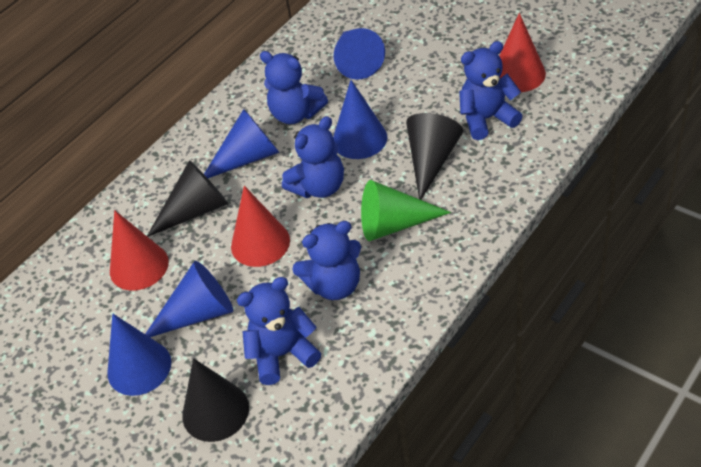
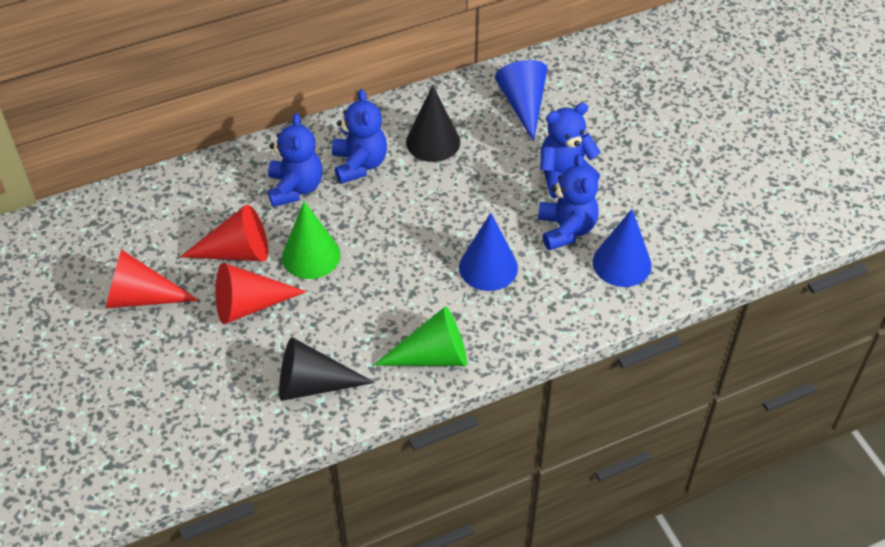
black cone: 3 -> 2
blue cone: 5 -> 3
blue teddy bear: 5 -> 4
green cone: 1 -> 2

